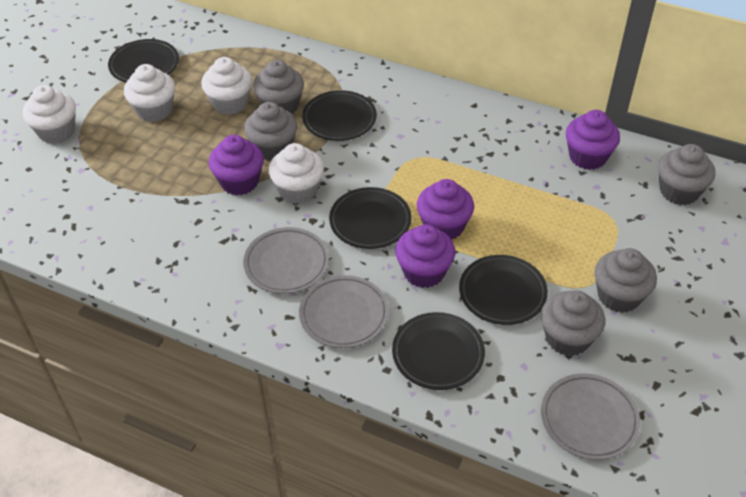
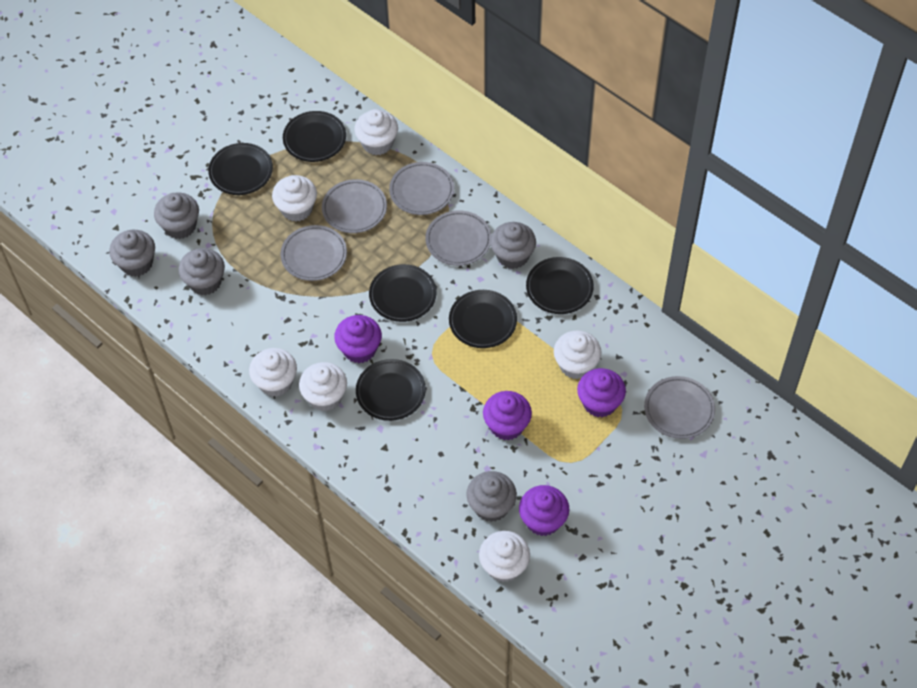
black plate: 5 -> 6
grey plate: 3 -> 5
white cupcake: 4 -> 6

